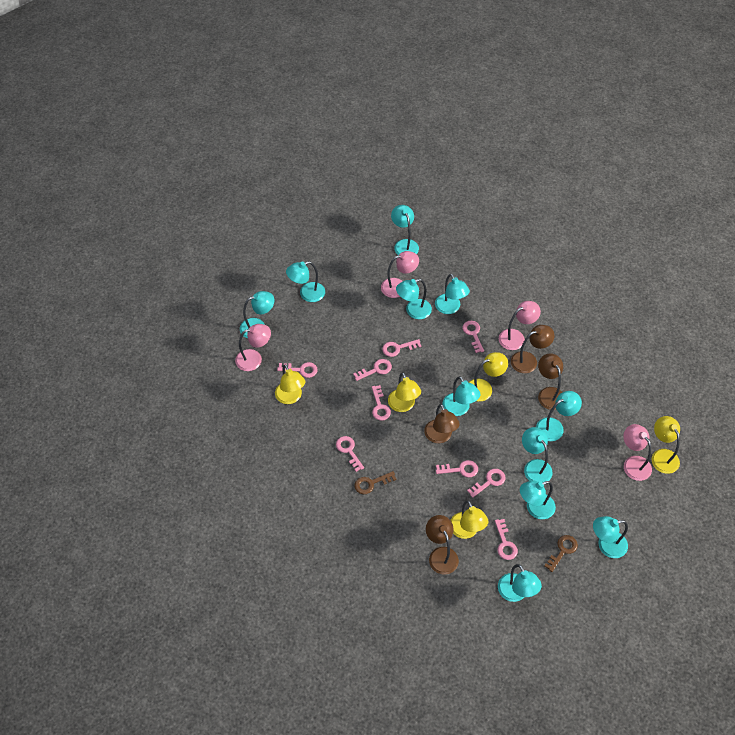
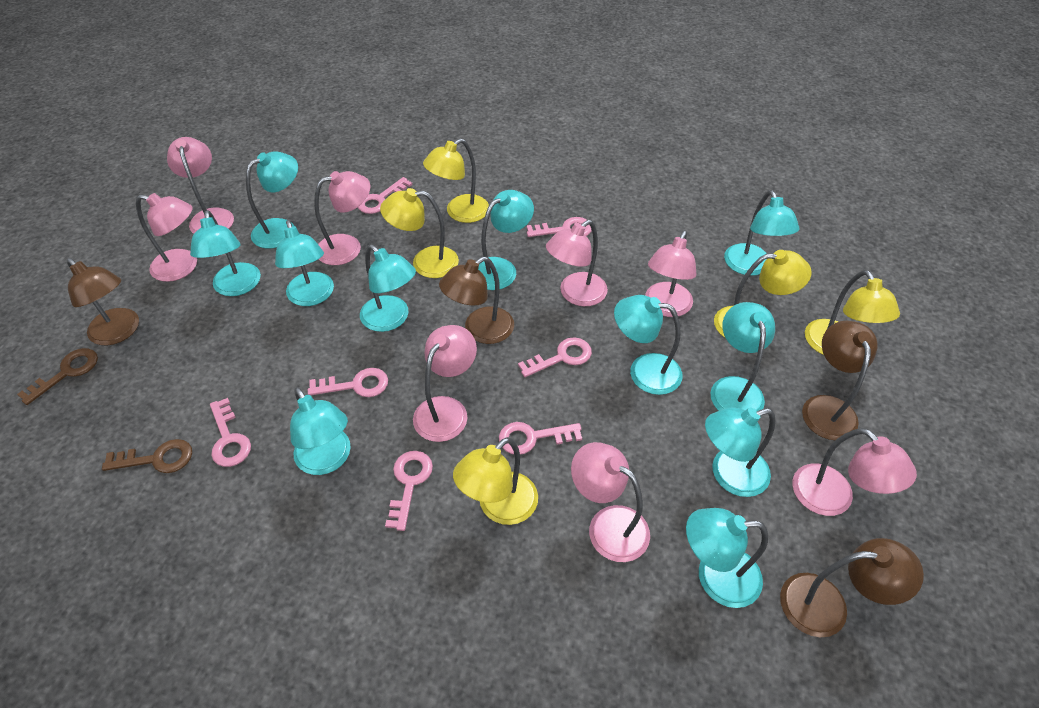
pink key: 9 -> 7
pink lamp: 4 -> 8

